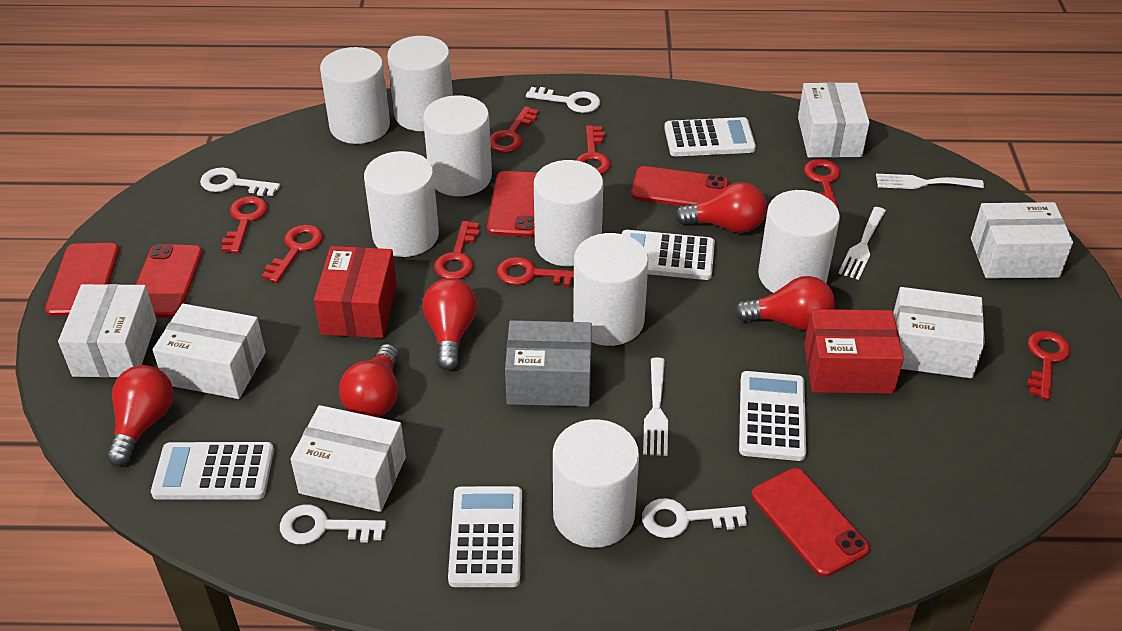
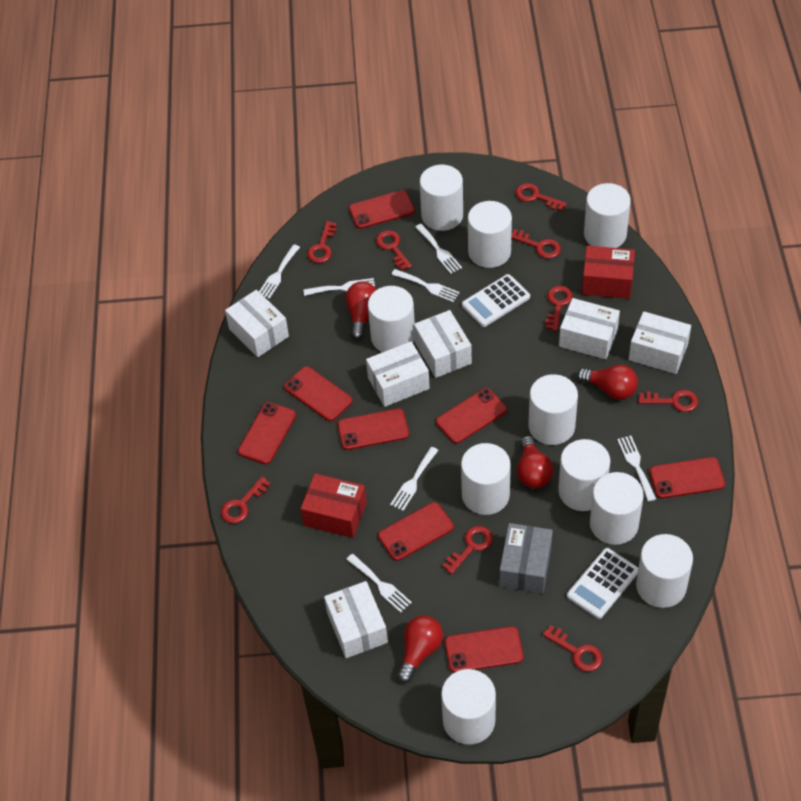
red key: 8 -> 9
red light bulb: 5 -> 4
red phone: 5 -> 8
white calculator: 5 -> 2
white cylinder: 8 -> 10
white fork: 3 -> 7
white key: 4 -> 0

